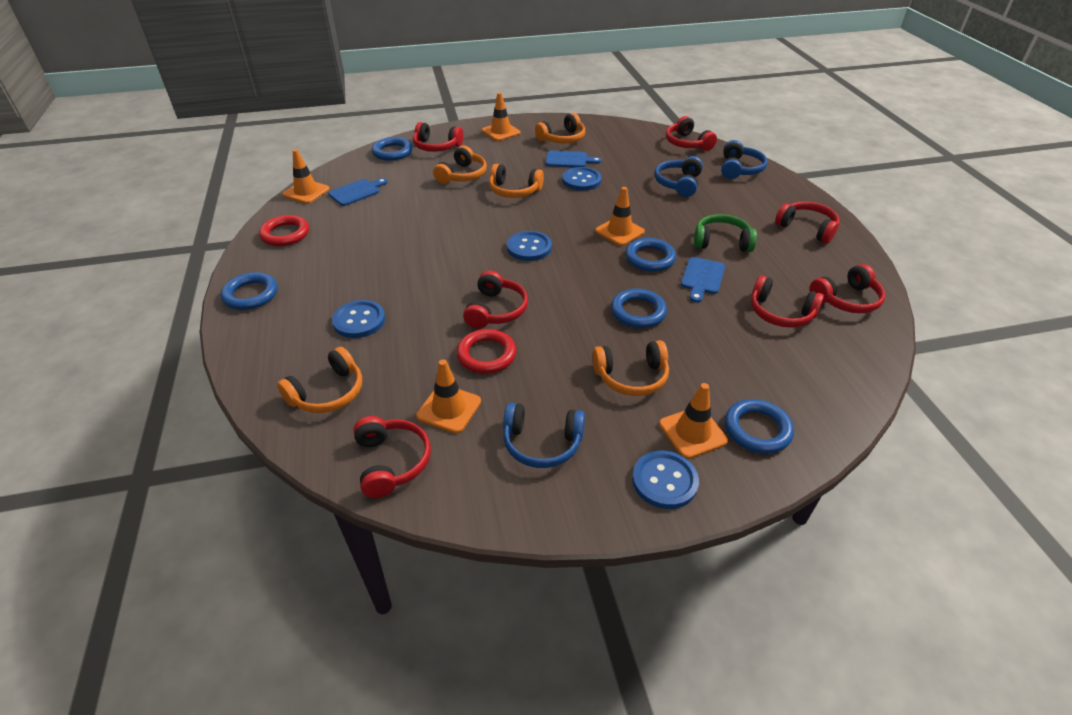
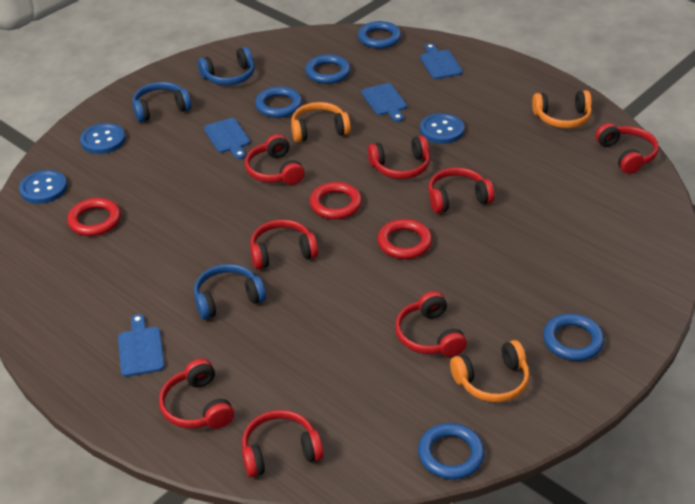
blue button: 4 -> 3
blue cutting board: 3 -> 4
green headphones: 1 -> 0
orange headphones: 5 -> 3
orange traffic cone: 5 -> 0
red headphones: 7 -> 8
red ring: 2 -> 3

